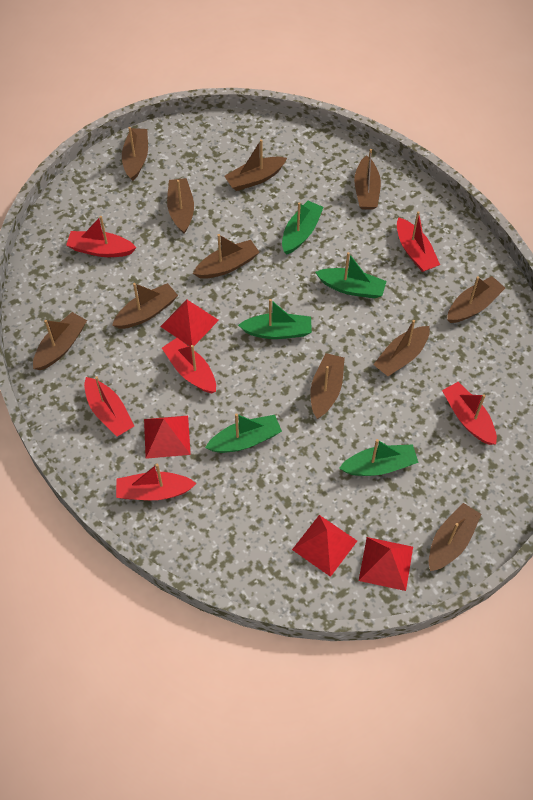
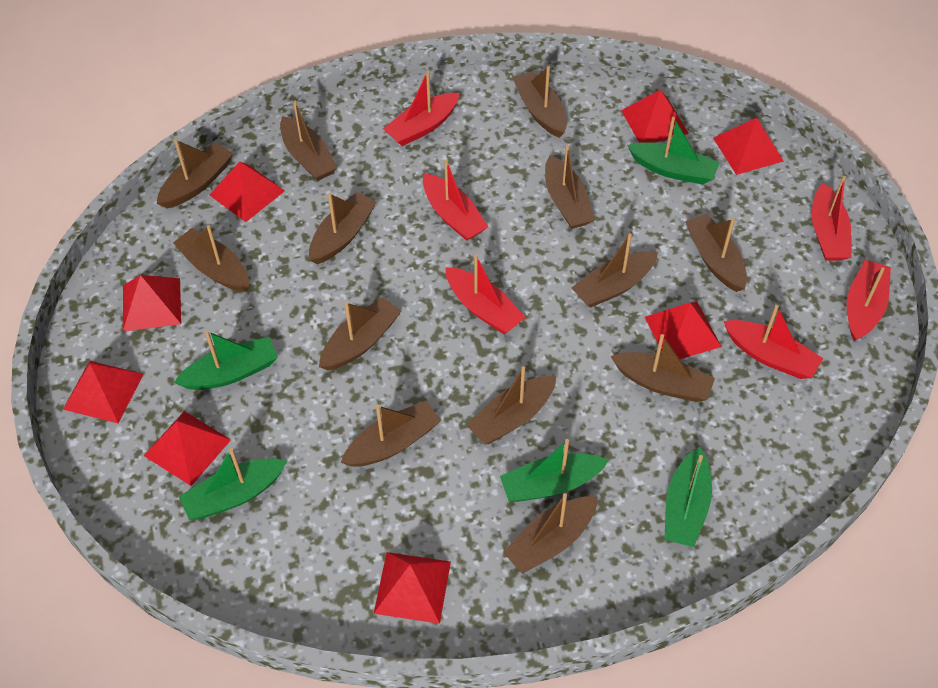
brown boat: 11 -> 13
red pyramid: 4 -> 8

